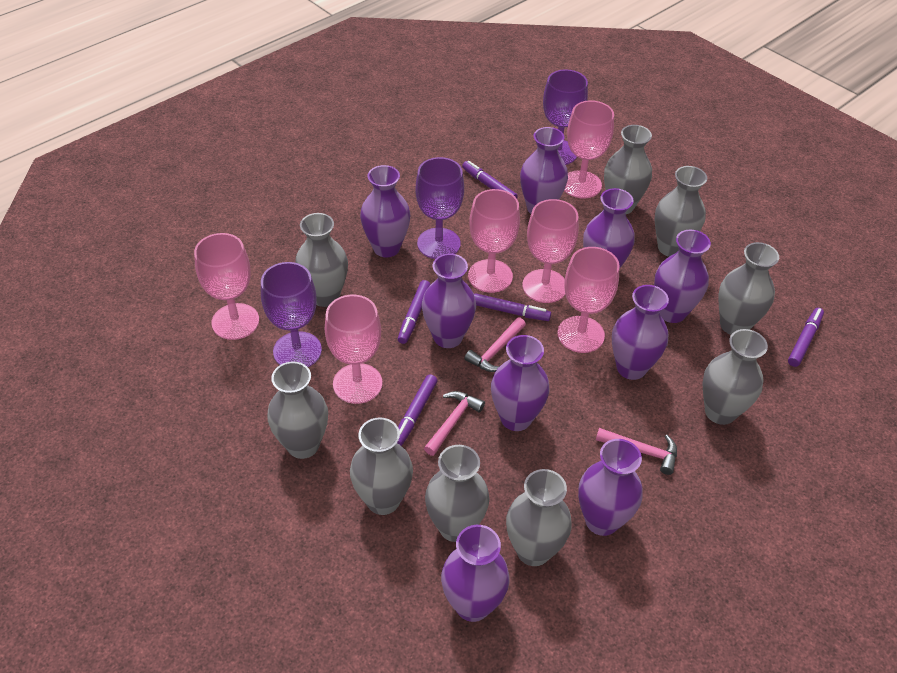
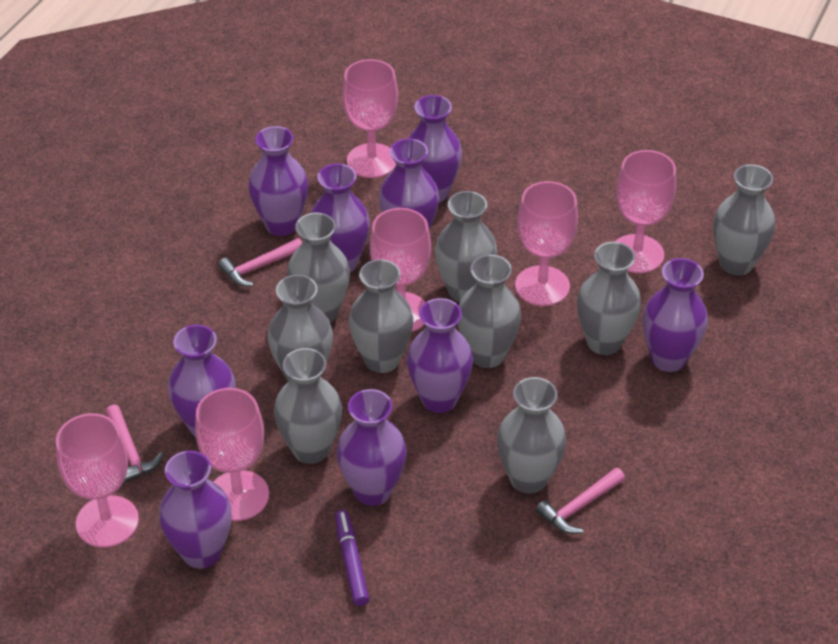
purple goblet: 3 -> 0
purple marker: 5 -> 1

